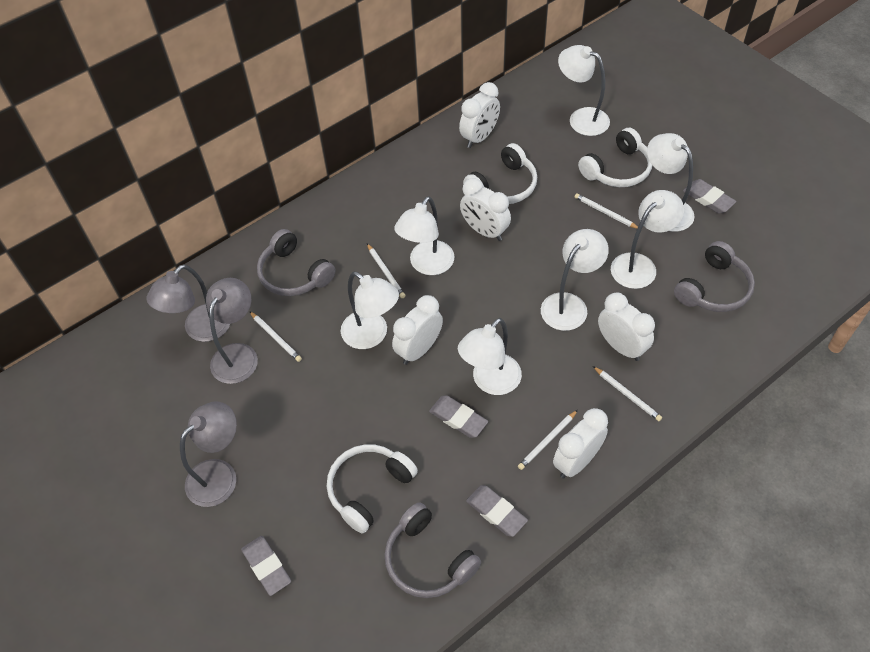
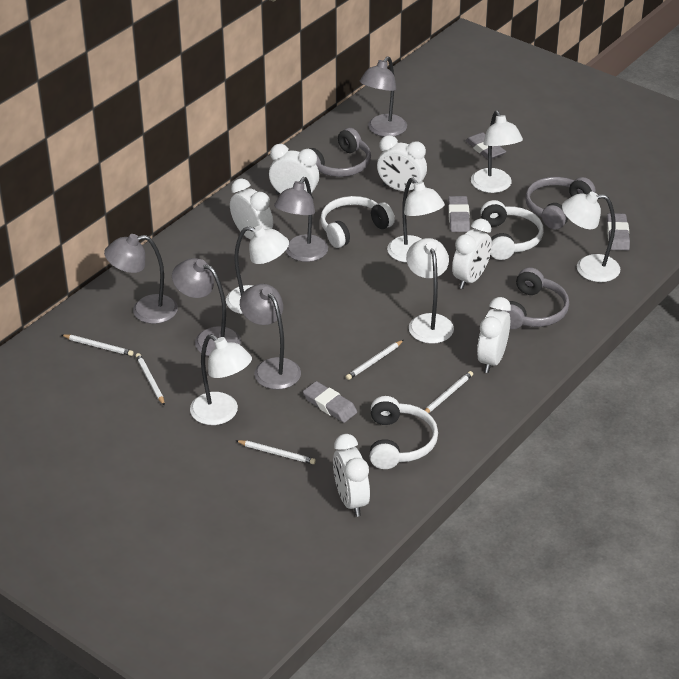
grey lamp: 3 -> 5
white clock: 5 -> 6
white lamp: 7 -> 6

